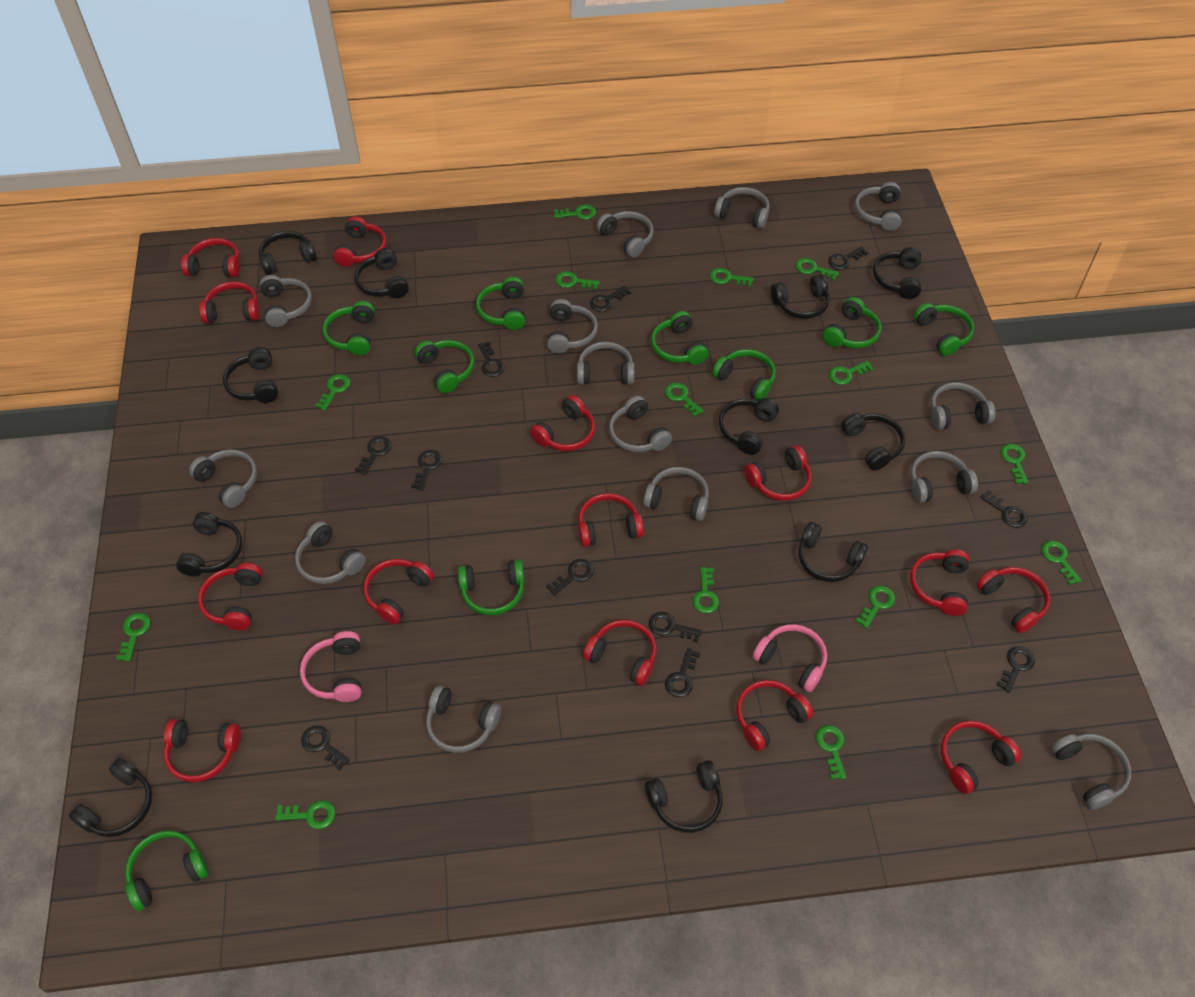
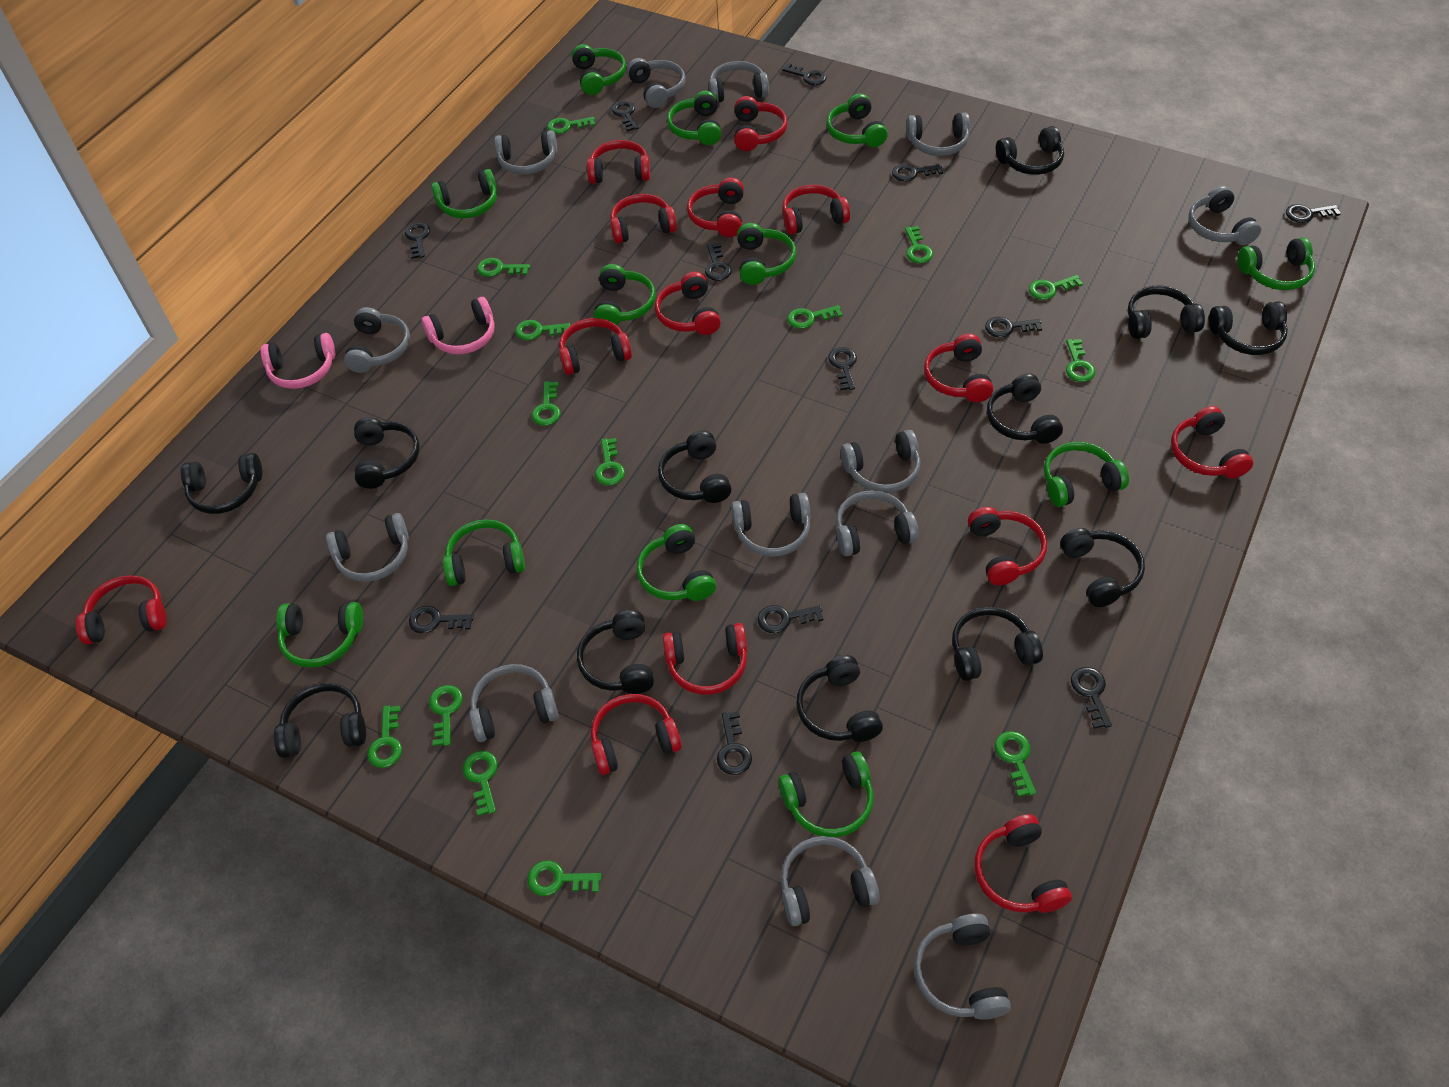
black headphones: 11 -> 12
black key: 11 -> 12
green headphones: 9 -> 12
grey headphones: 14 -> 13

